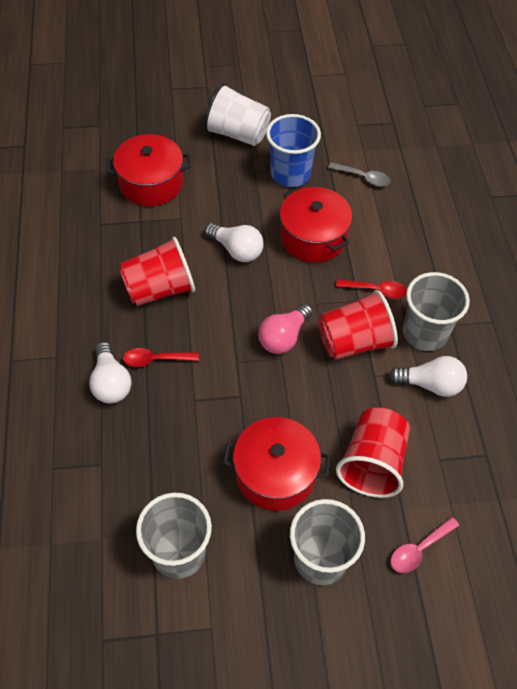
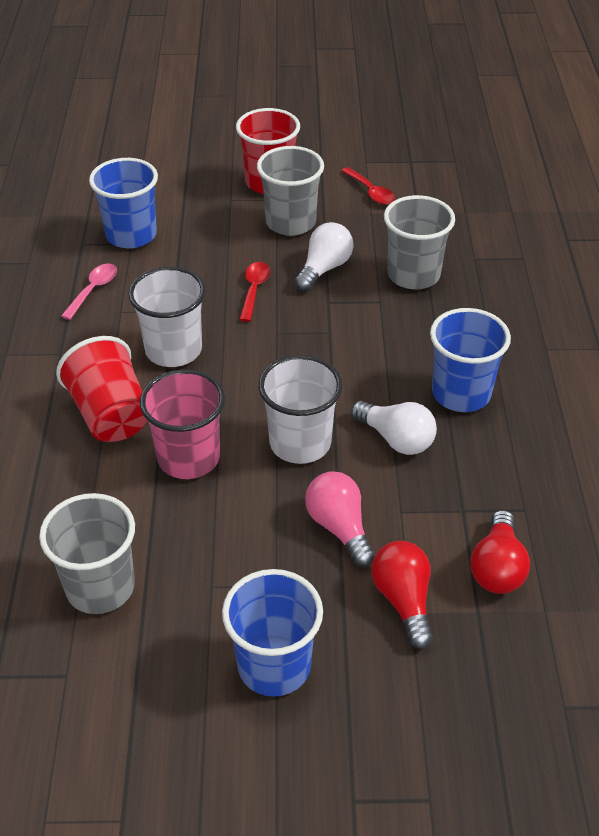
blue cup: 1 -> 3
grey spoon: 1 -> 0
pink cup: 0 -> 1
red cup: 3 -> 2
red light bulb: 0 -> 2
red pot: 3 -> 0
white cup: 1 -> 2
white light bulb: 3 -> 2

